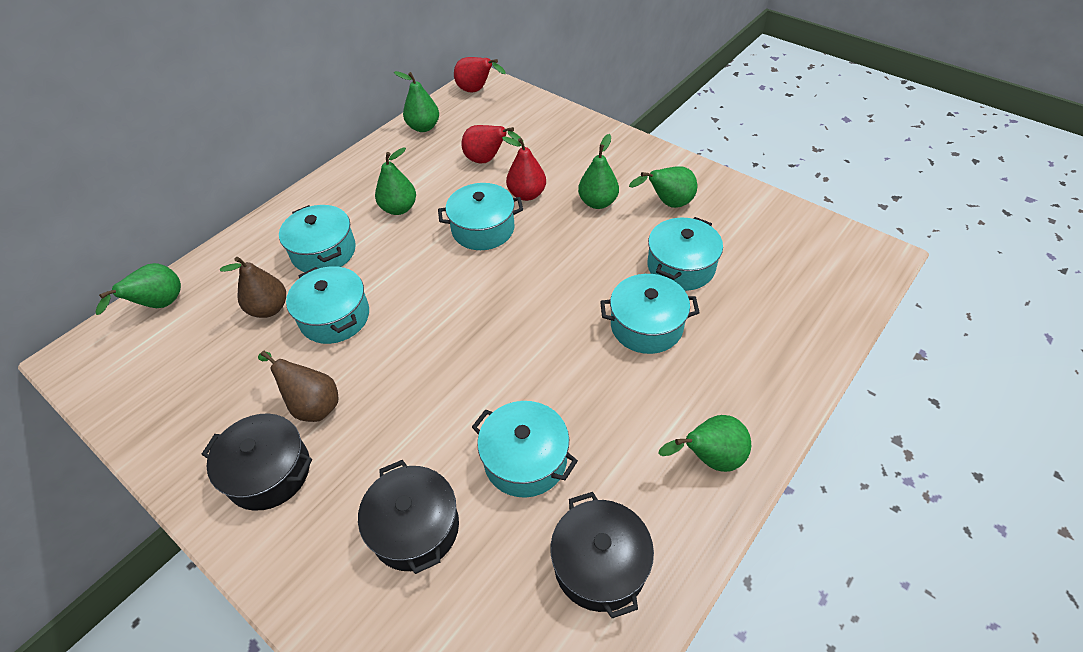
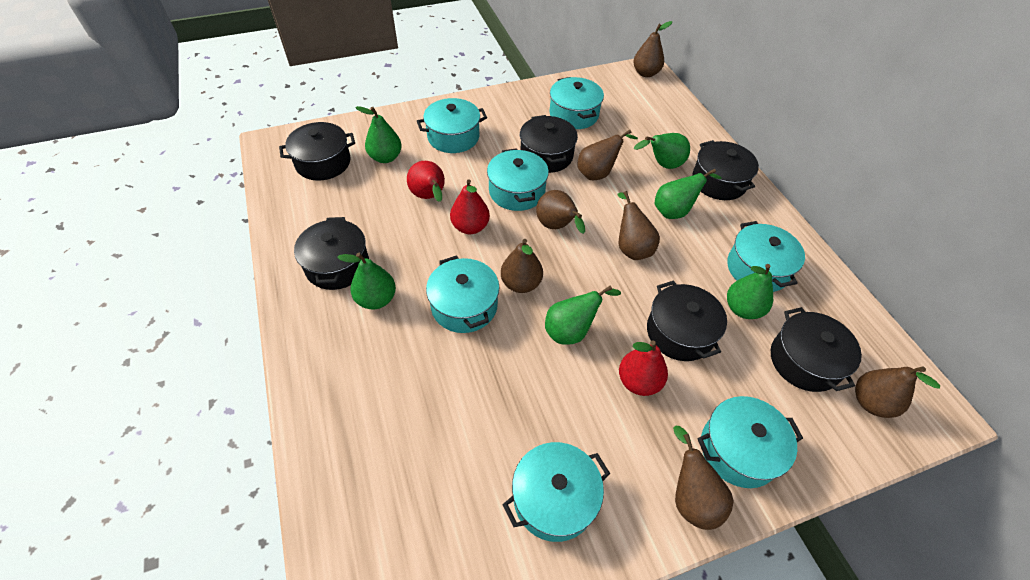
black pot: 3 -> 6
brown pear: 2 -> 7
turquoise pot: 6 -> 7

